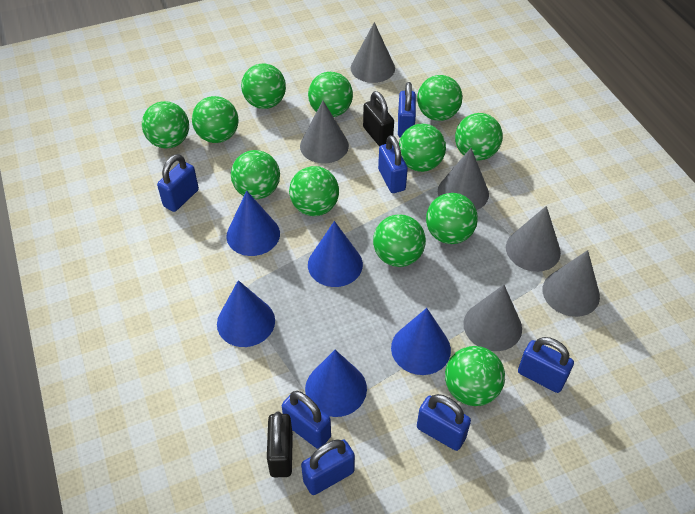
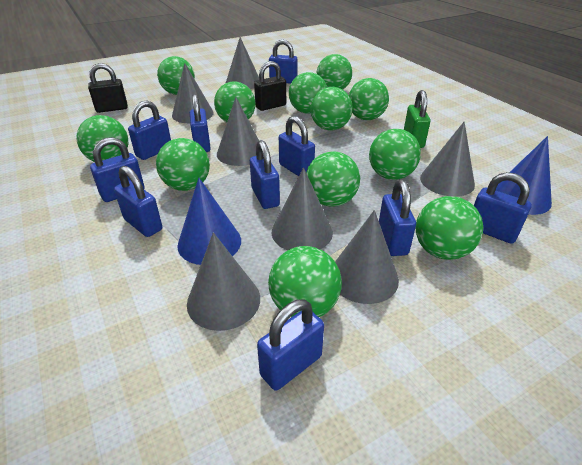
blue cone: 5 -> 2
blue padlock: 7 -> 10
green padlock: 0 -> 1
grey cone: 6 -> 7

